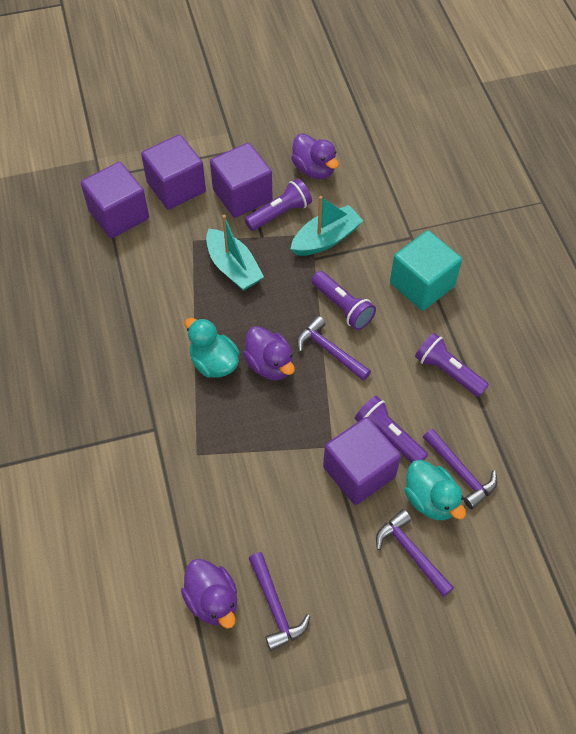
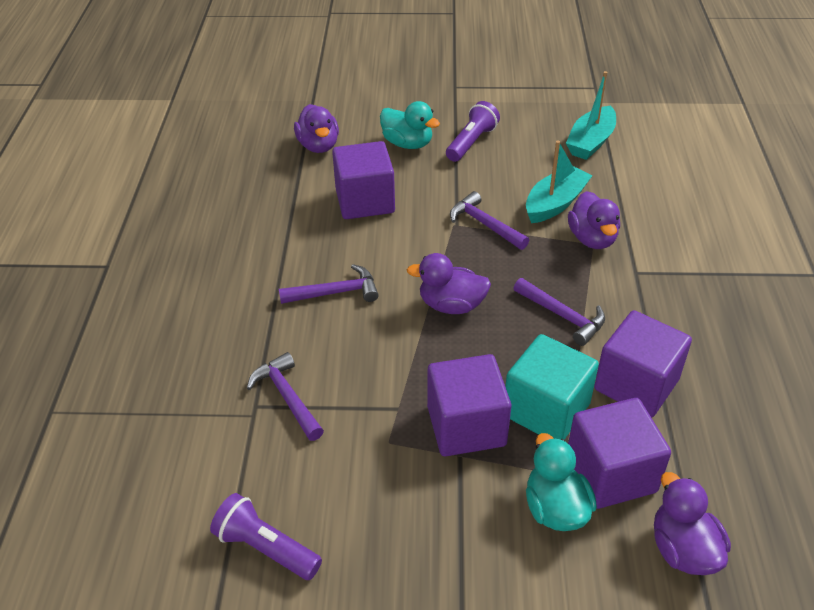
purple duck: 3 -> 4
purple flashlight: 4 -> 2

